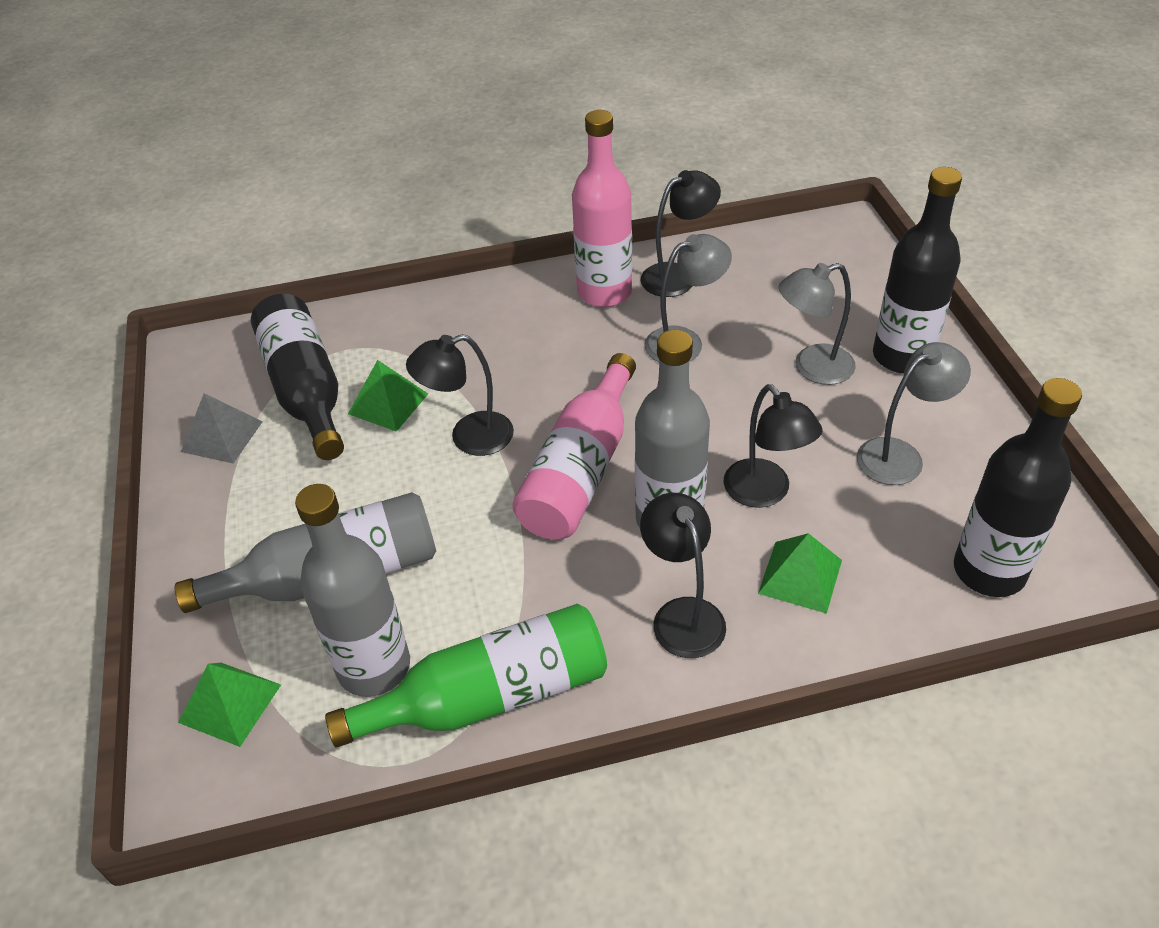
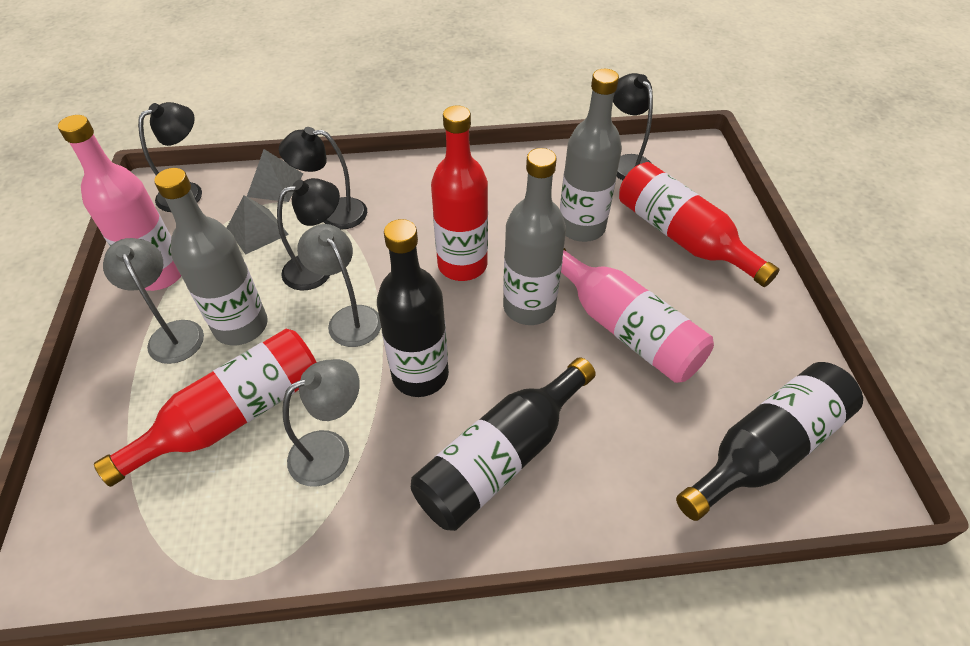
green bottle: 1 -> 0
green pyramid: 3 -> 0
grey pyramid: 1 -> 2
red bottle: 0 -> 3

